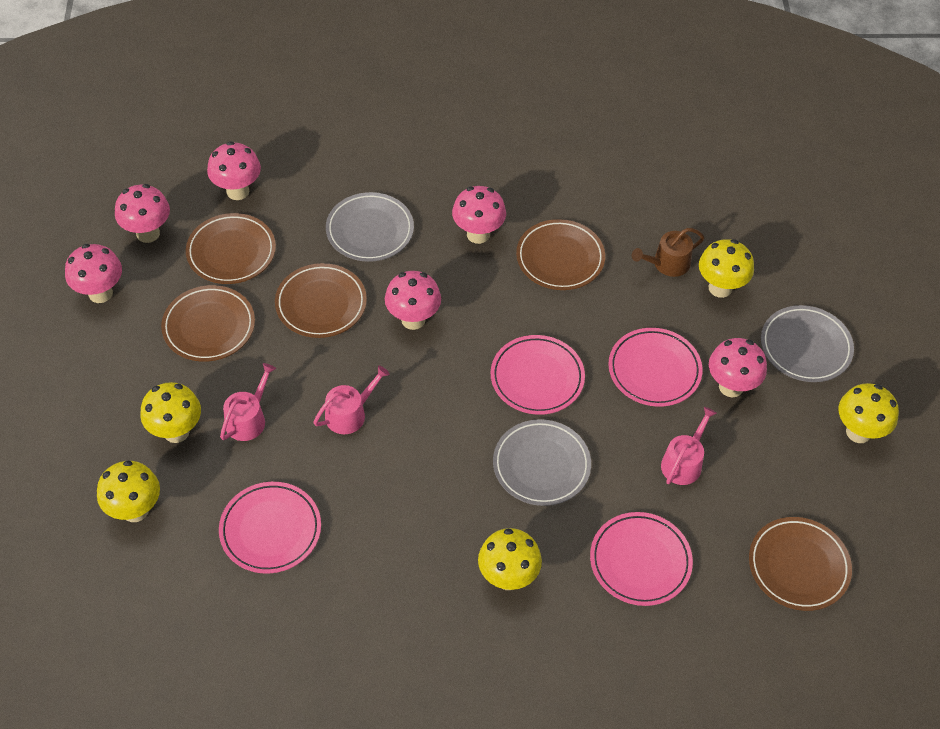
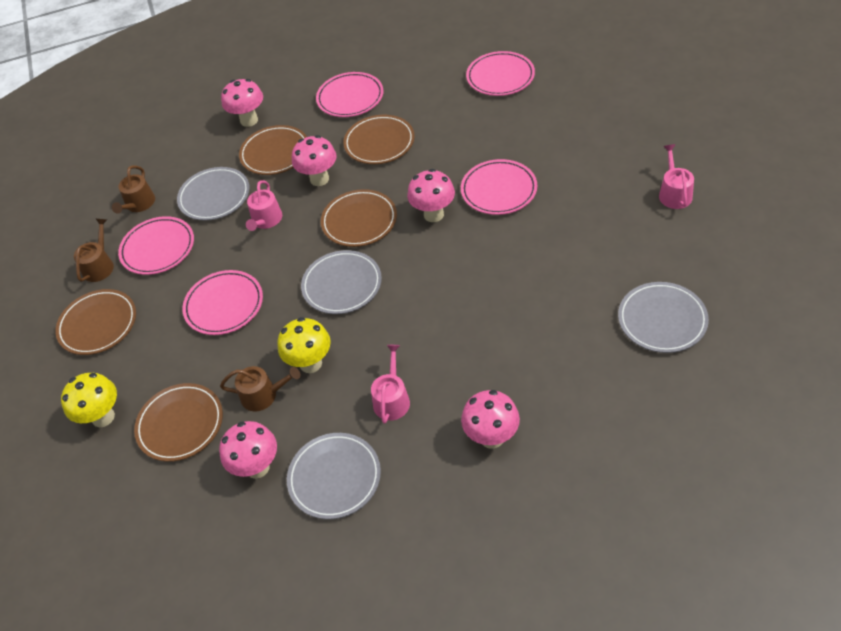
brown watering can: 1 -> 3
grey plate: 3 -> 4
pink mushroom: 6 -> 5
pink plate: 4 -> 5
yellow mushroom: 5 -> 2

